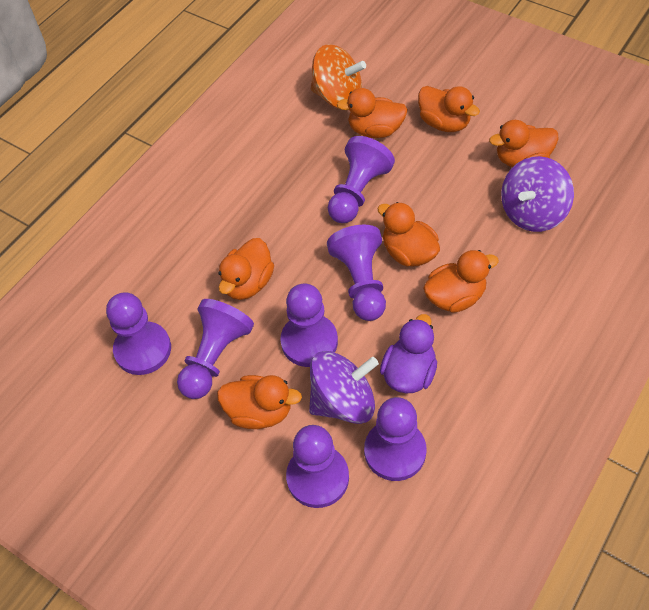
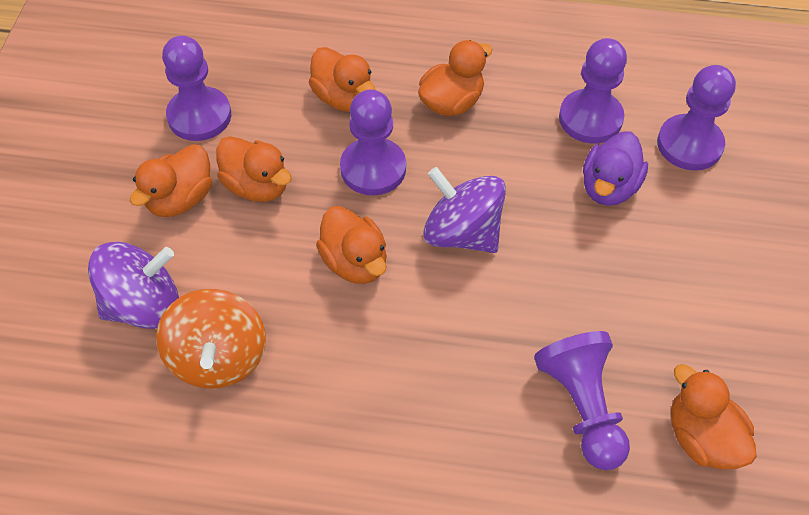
orange duck: 7 -> 6
purple pawn: 7 -> 5

